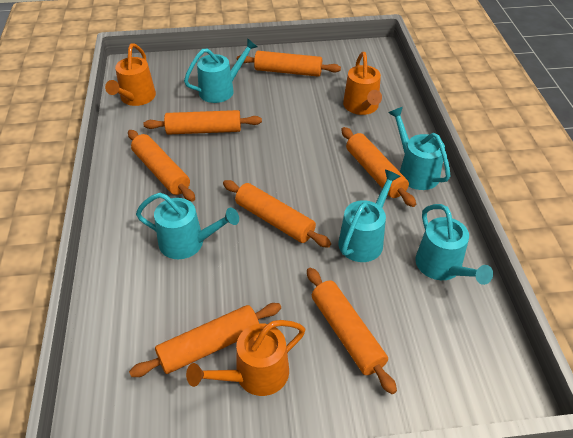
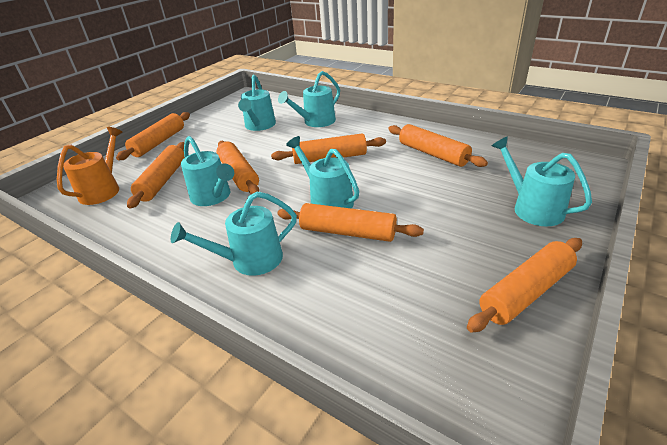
orange watering can: 3 -> 1
turquoise watering can: 5 -> 6

